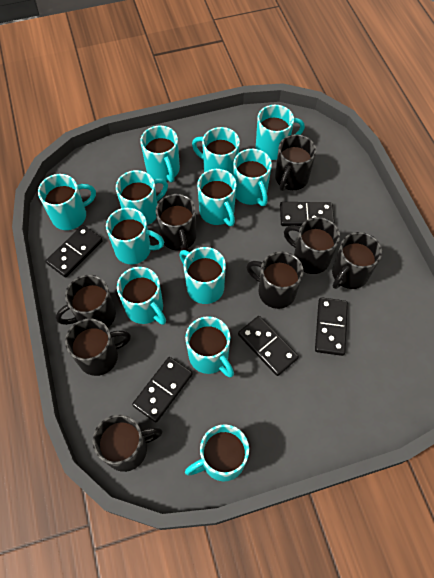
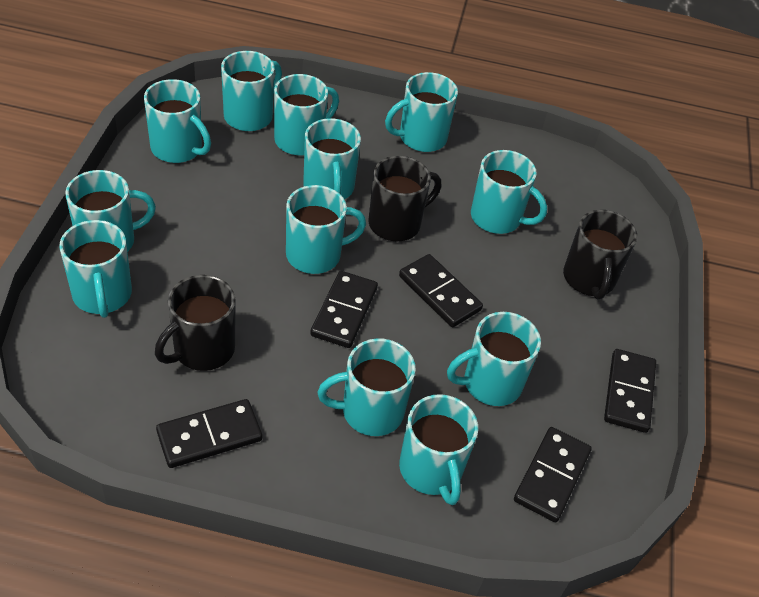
black mug: 8 -> 3

